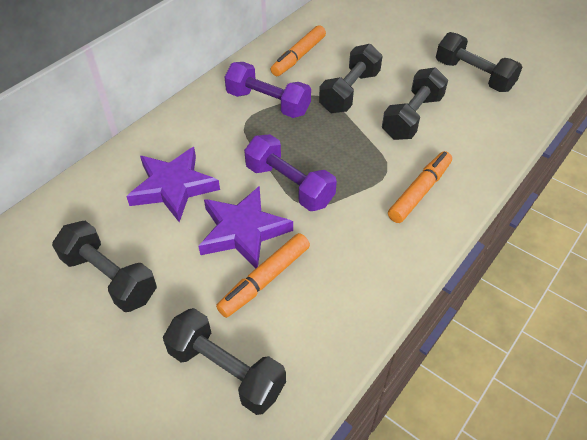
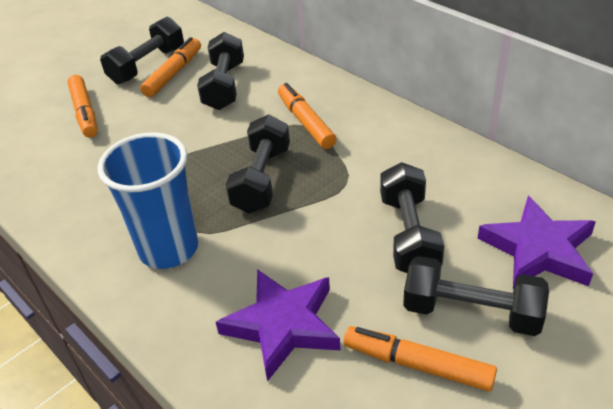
blue cup: 0 -> 1
orange marker: 3 -> 4
purple dumbbell: 2 -> 0

